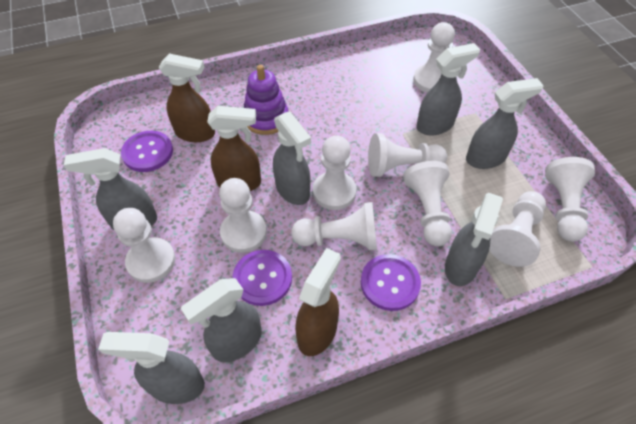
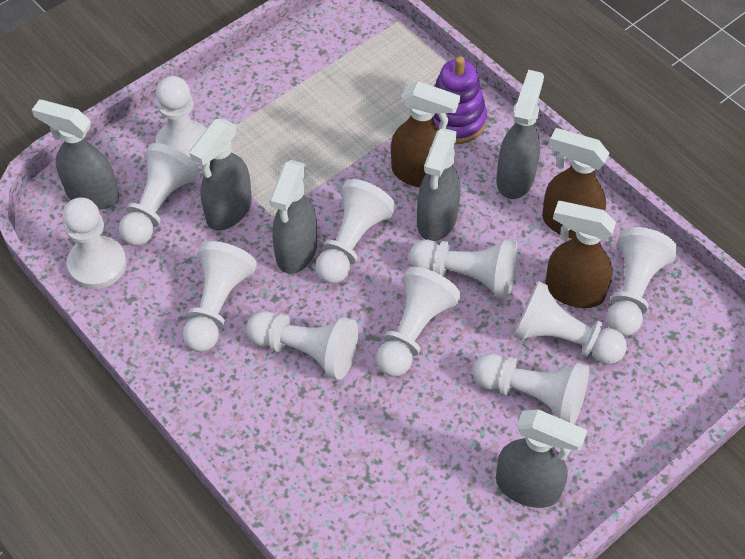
grey spray bottle: 7 -> 6
purple button: 3 -> 0
white pawn: 9 -> 11

